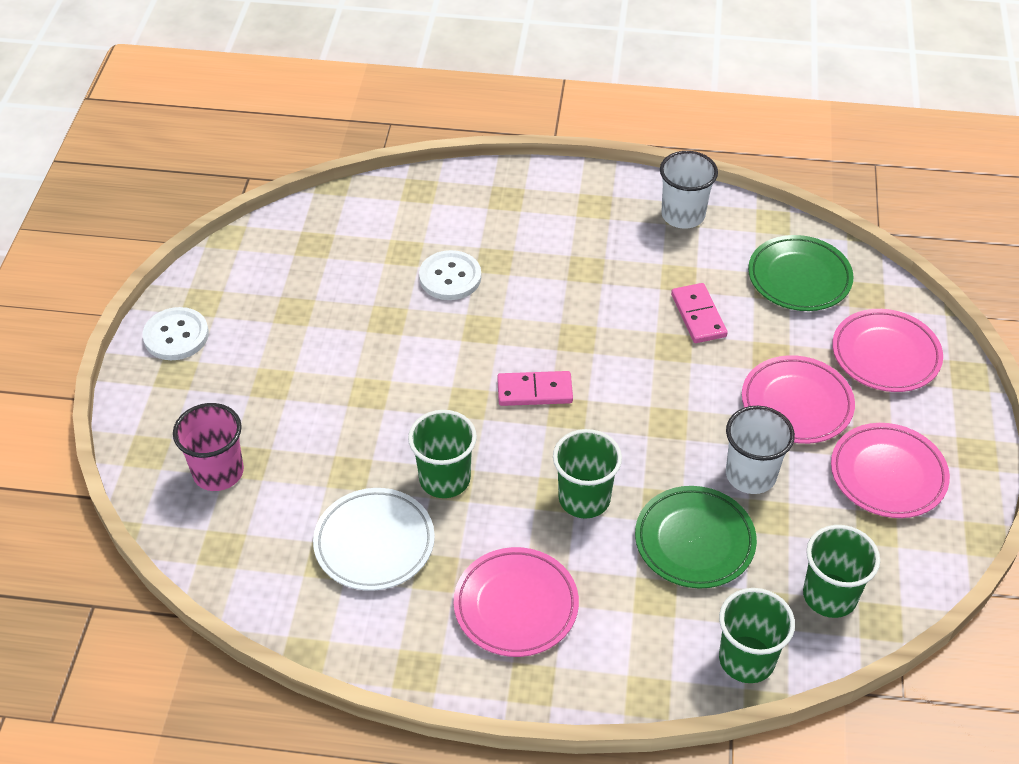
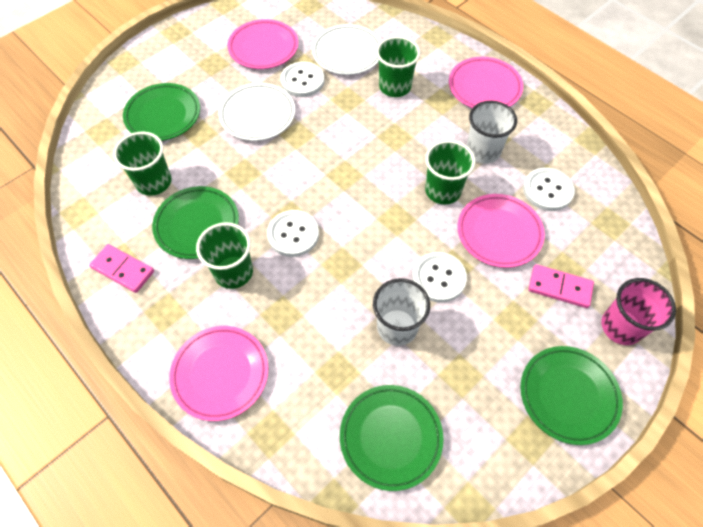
green plate: 2 -> 4
white button: 2 -> 4
white plate: 1 -> 2

